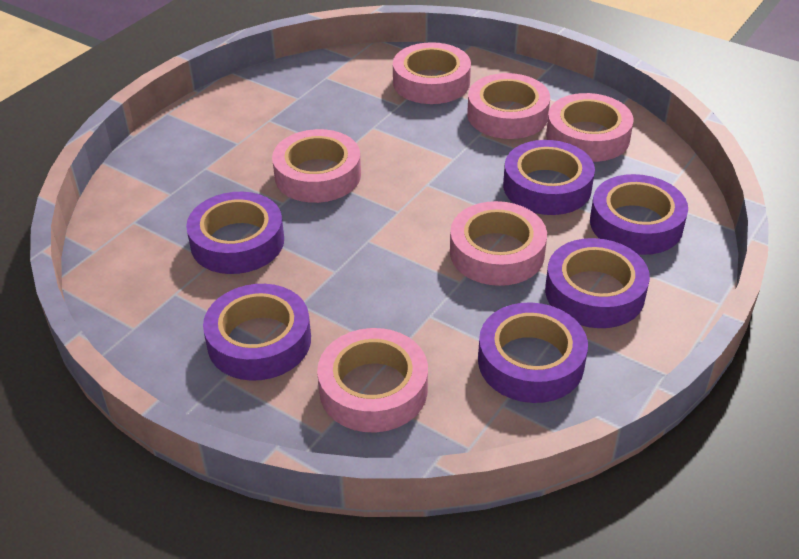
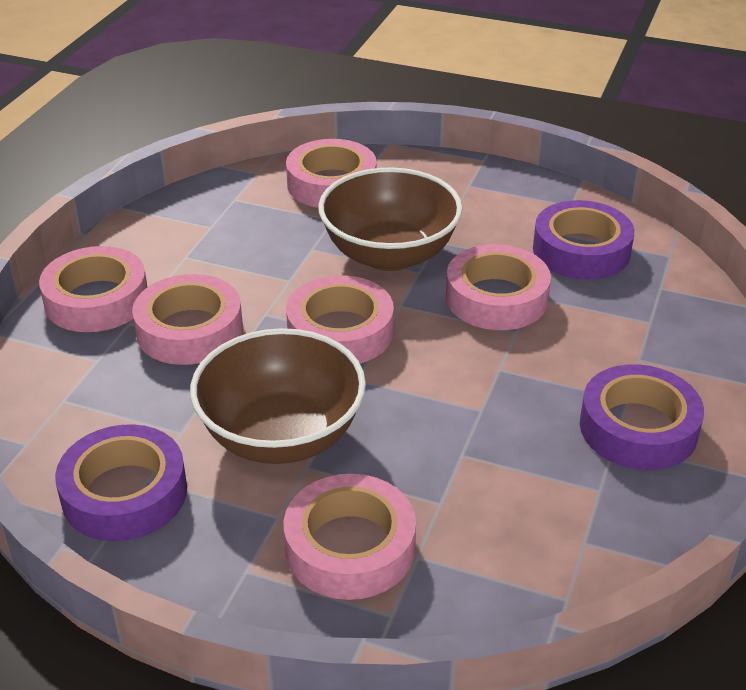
brown bowl: 0 -> 2
purple tape: 6 -> 3

